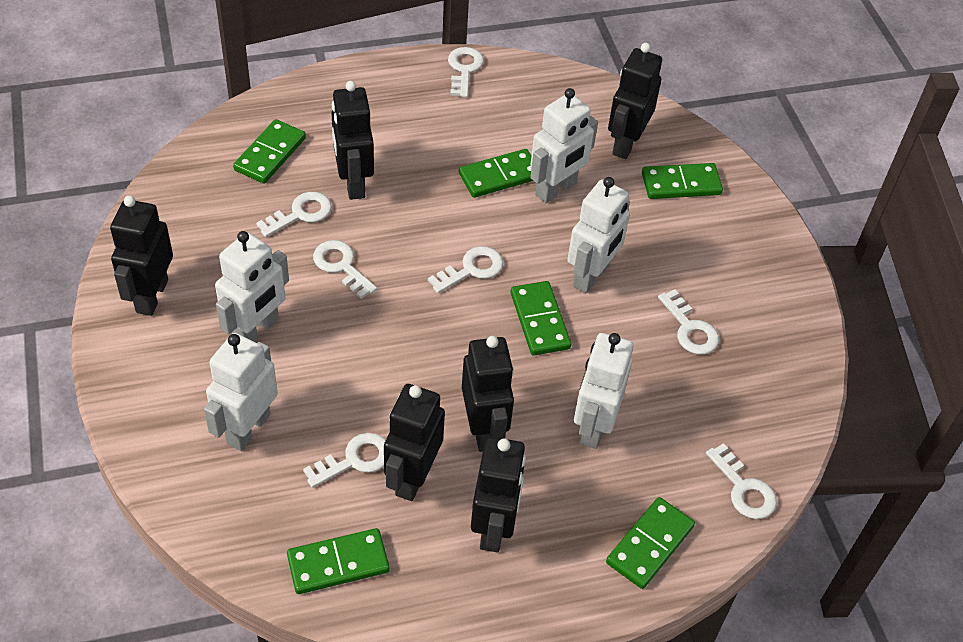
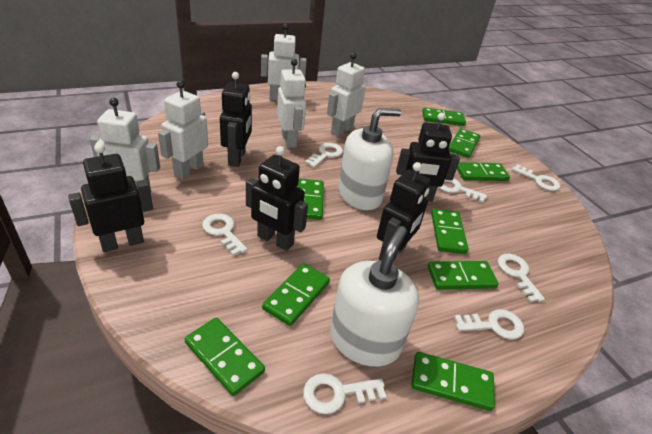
black robot: 6 -> 5
green domino: 6 -> 9
white soap dispenser: 0 -> 2

